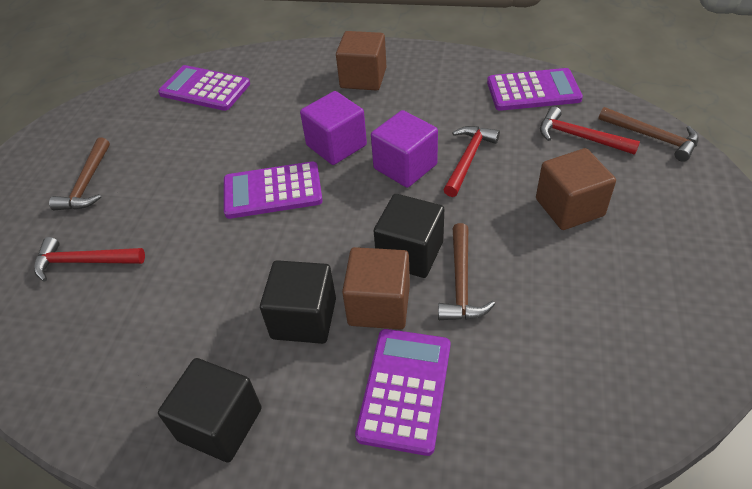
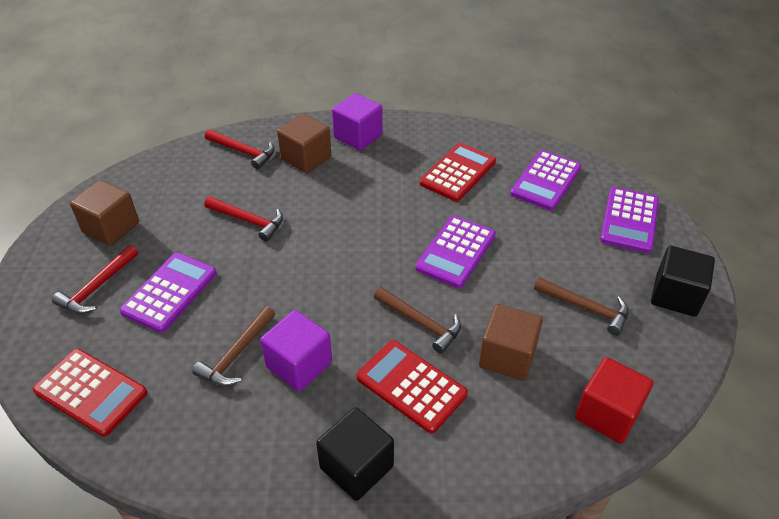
black cube: 3 -> 2
red calculator: 0 -> 3
red cube: 0 -> 1

